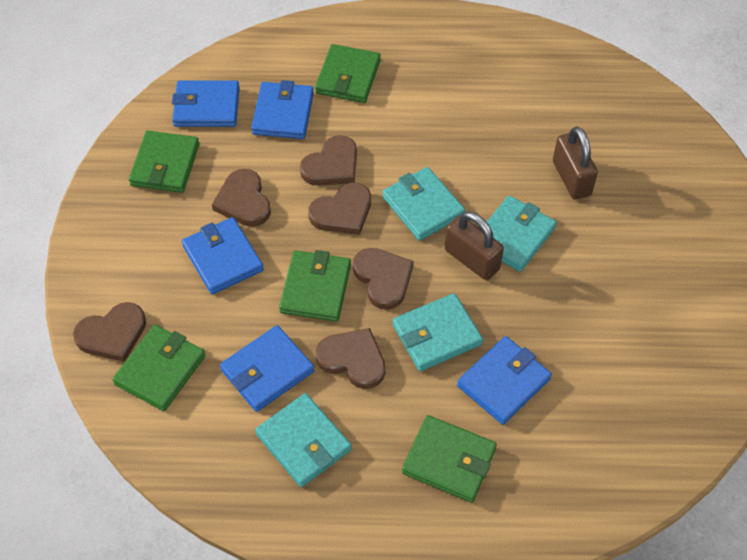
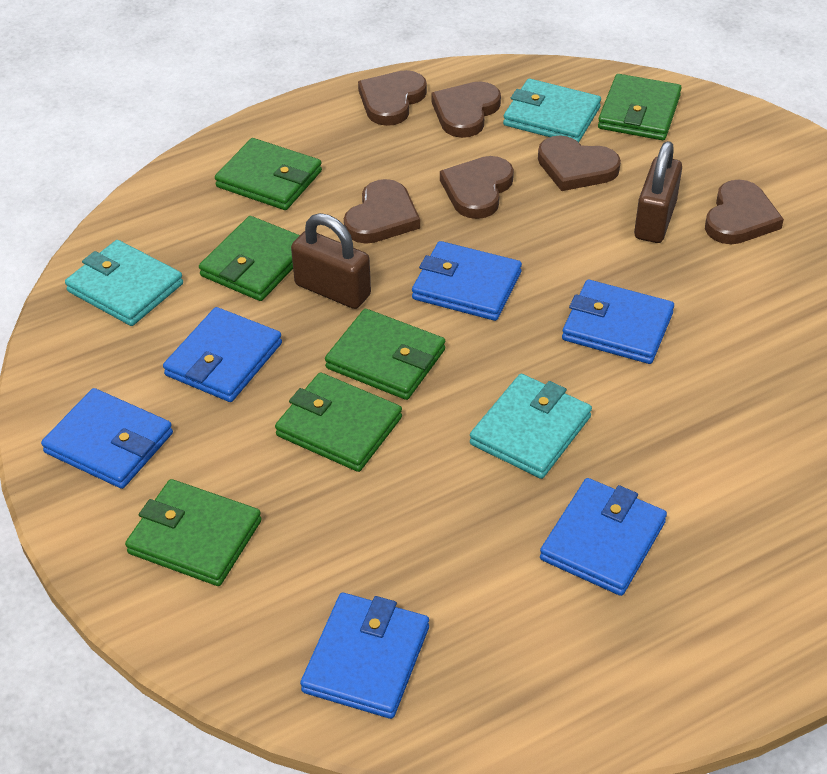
blue wallet: 5 -> 6
green wallet: 5 -> 6
turquoise wallet: 4 -> 3

